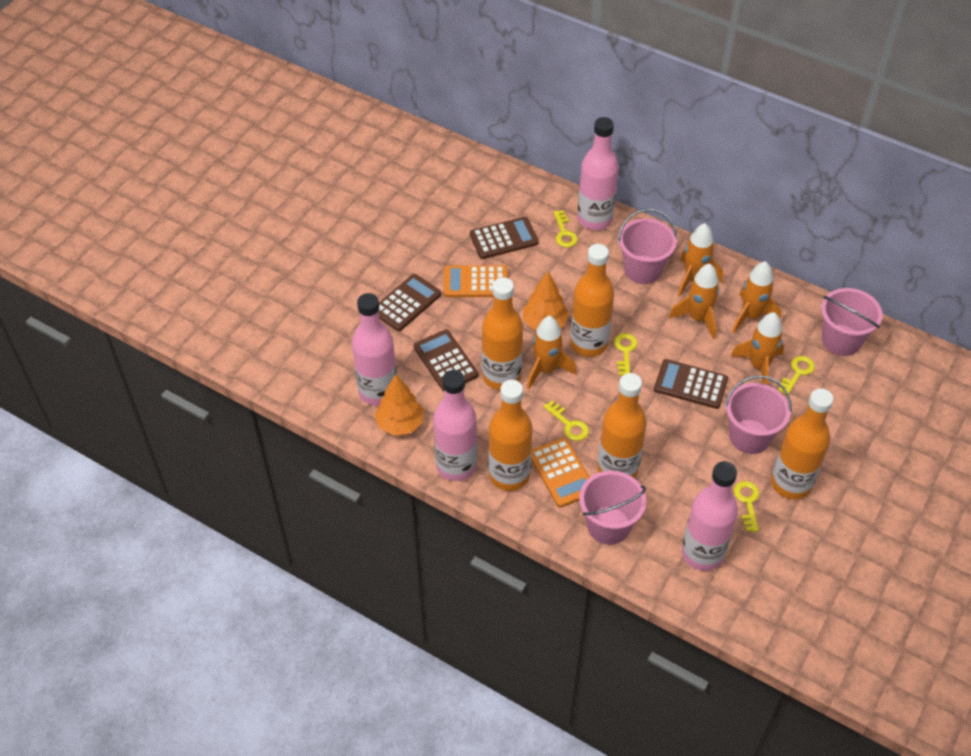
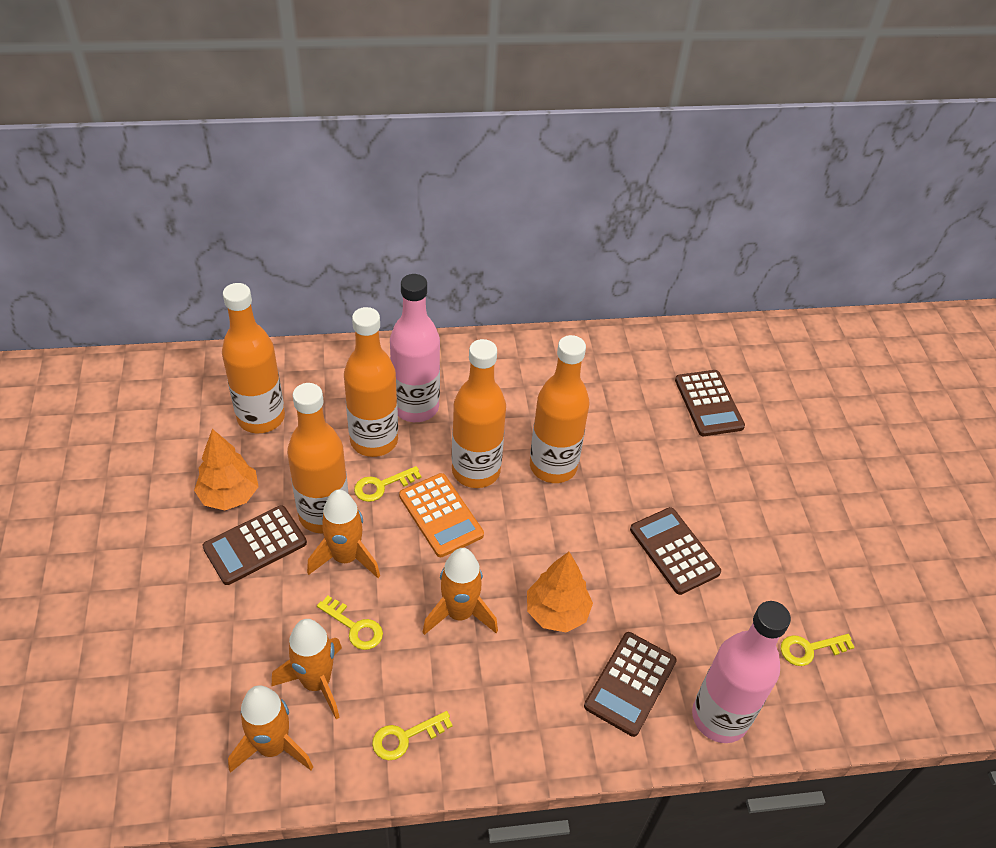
orange calculator: 2 -> 1
orange rocket: 5 -> 4
pink bottle: 4 -> 2
pink bucket: 4 -> 0
yellow key: 5 -> 4

